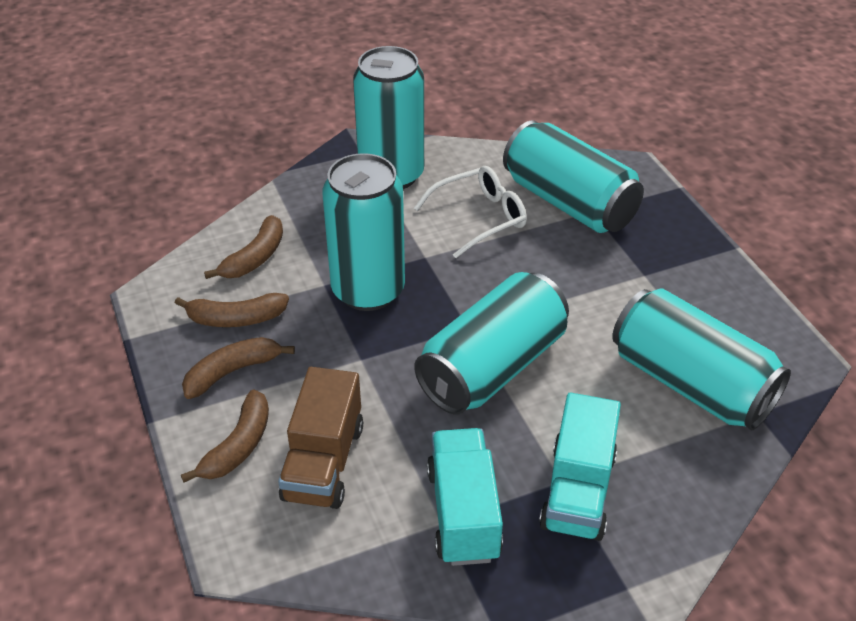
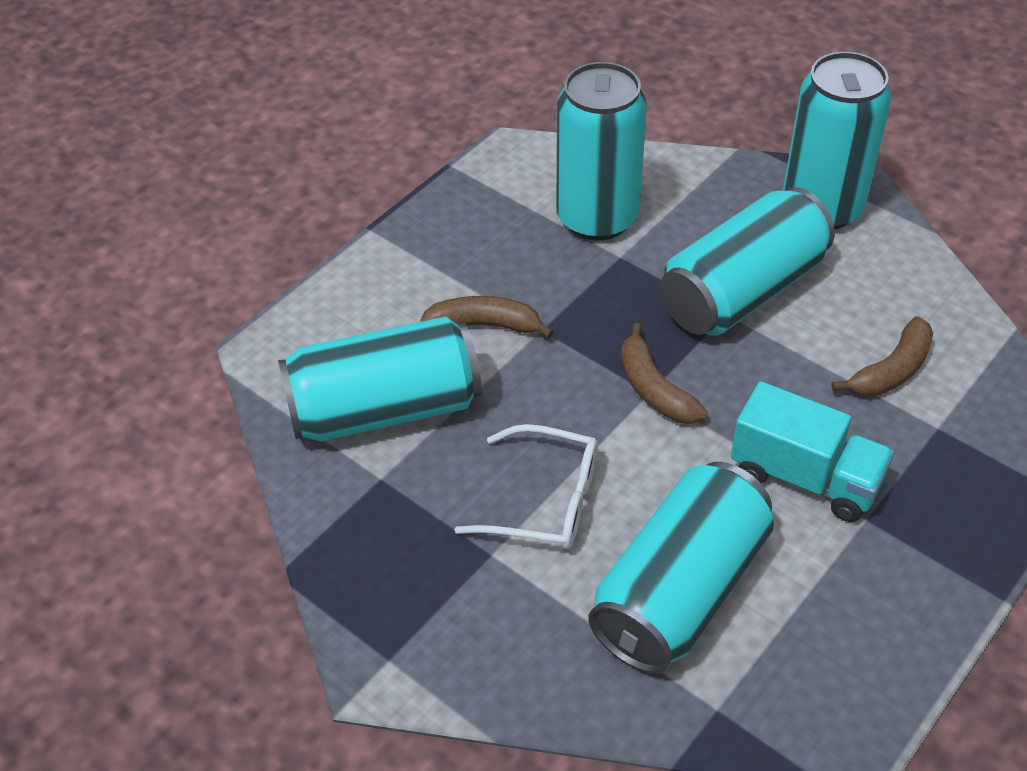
brown banana: 4 -> 3
brown truck: 1 -> 0
turquoise truck: 2 -> 1

